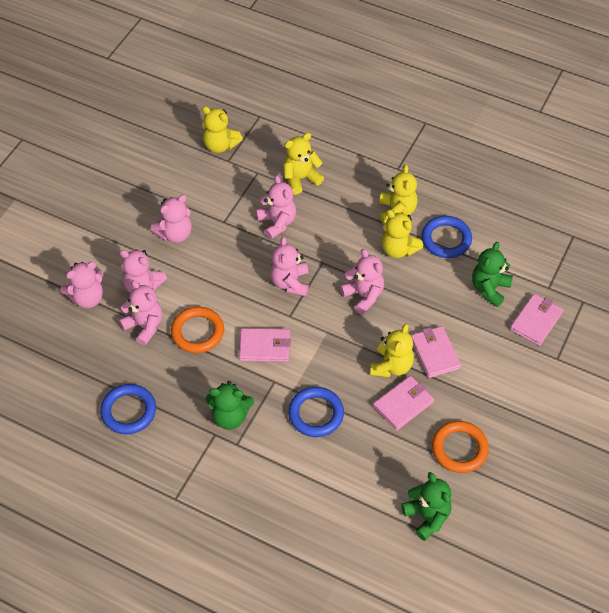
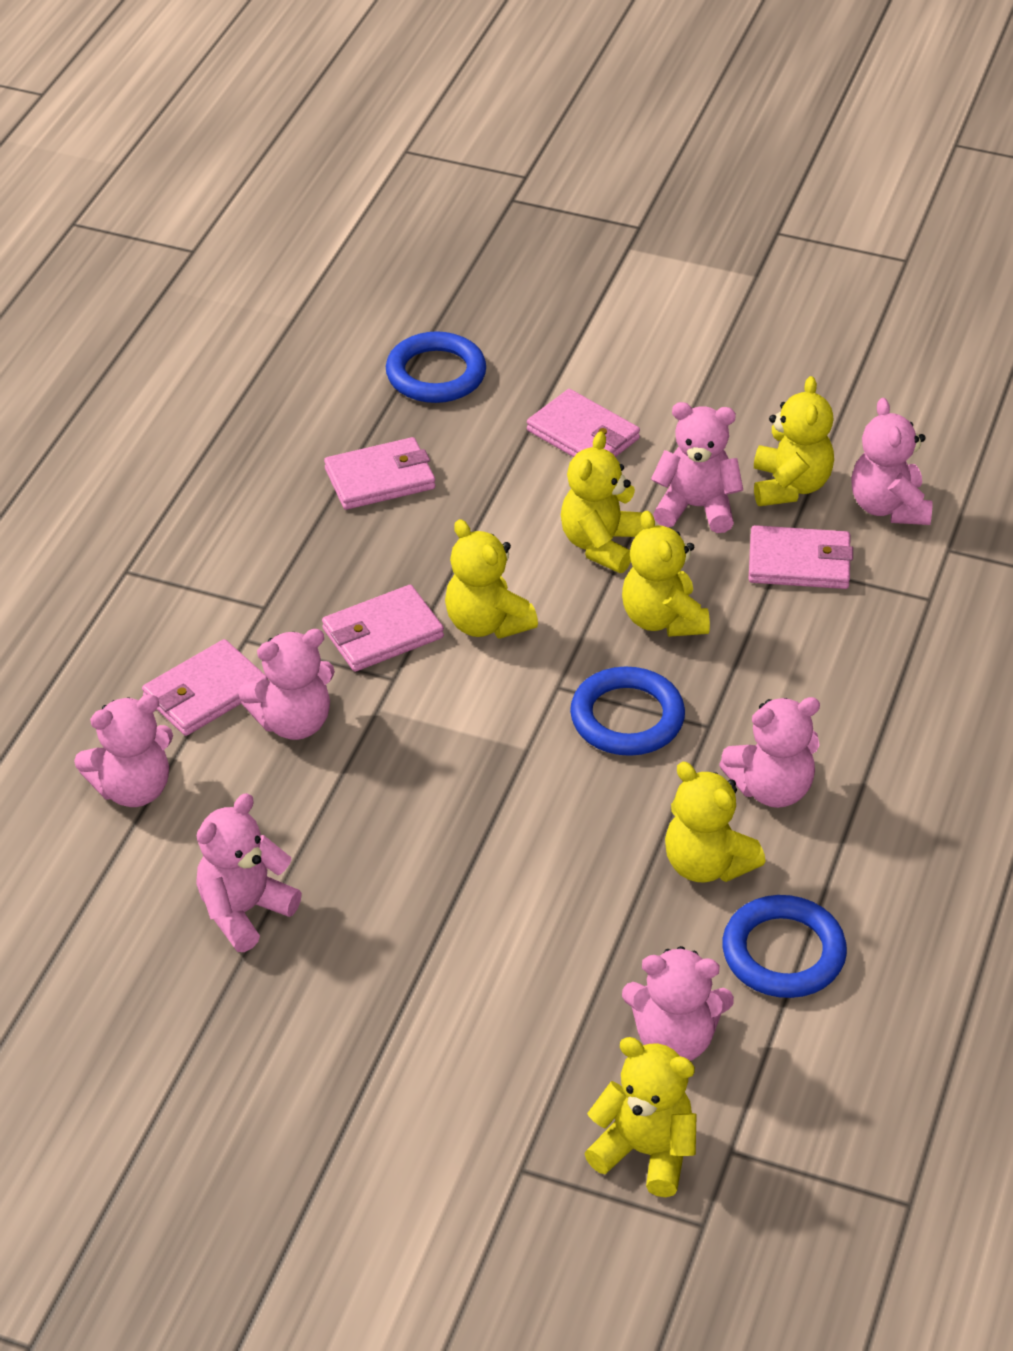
green teddy bear: 3 -> 0
orange ring: 2 -> 0
pink wallet: 4 -> 5
yellow teddy bear: 5 -> 6

